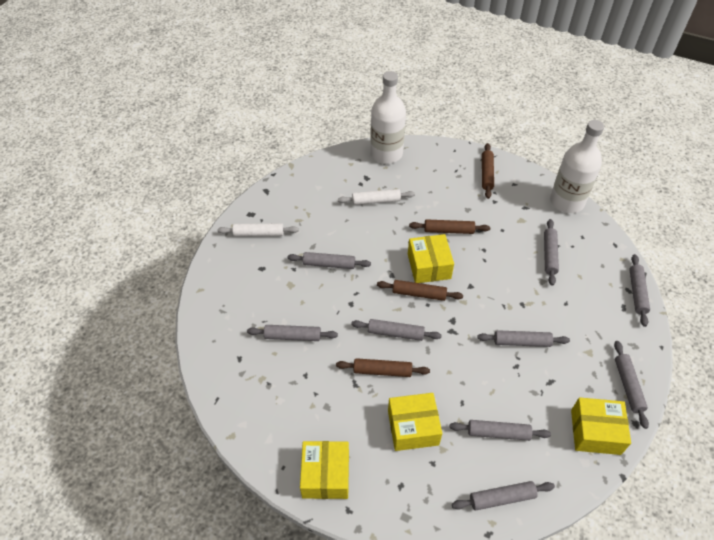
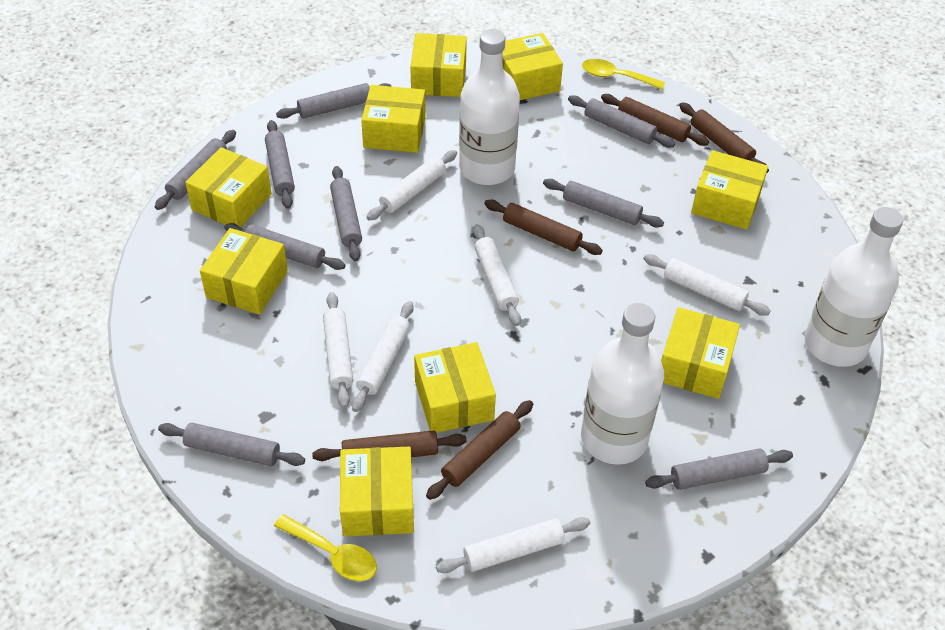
brown rolling pin: 4 -> 5
white bottle: 2 -> 3
white rolling pin: 2 -> 6
yellow box: 4 -> 9
yellow spoon: 0 -> 2

